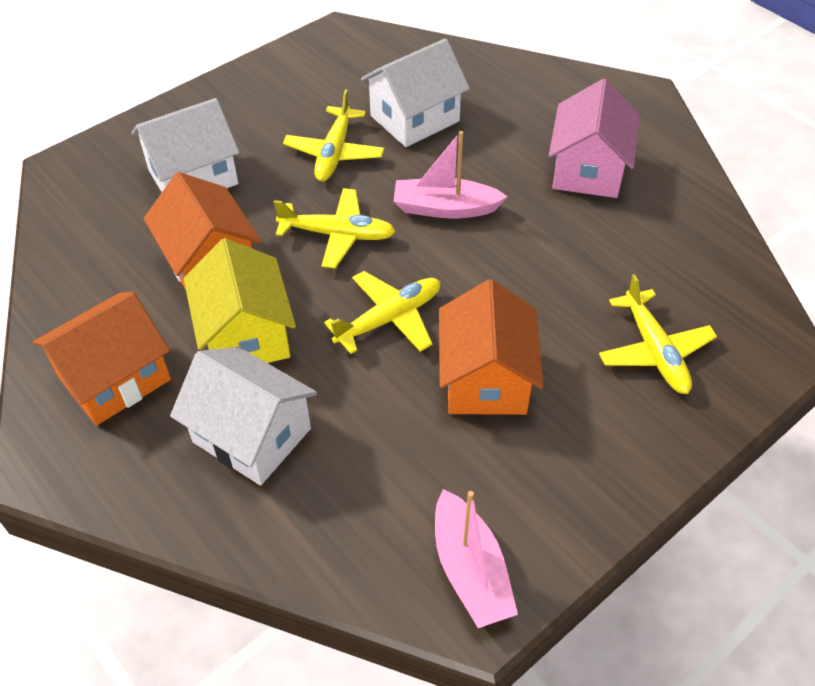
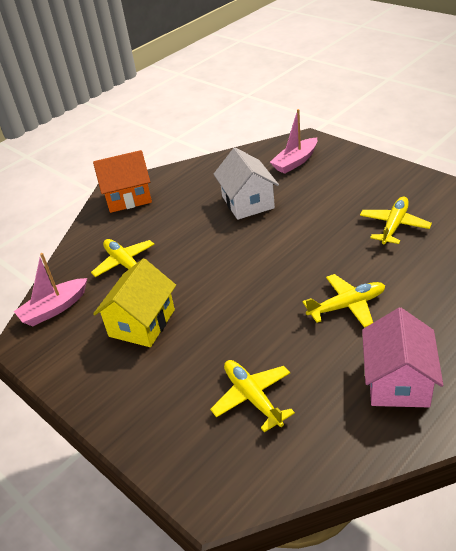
orange house: 3 -> 1
white house: 3 -> 1

